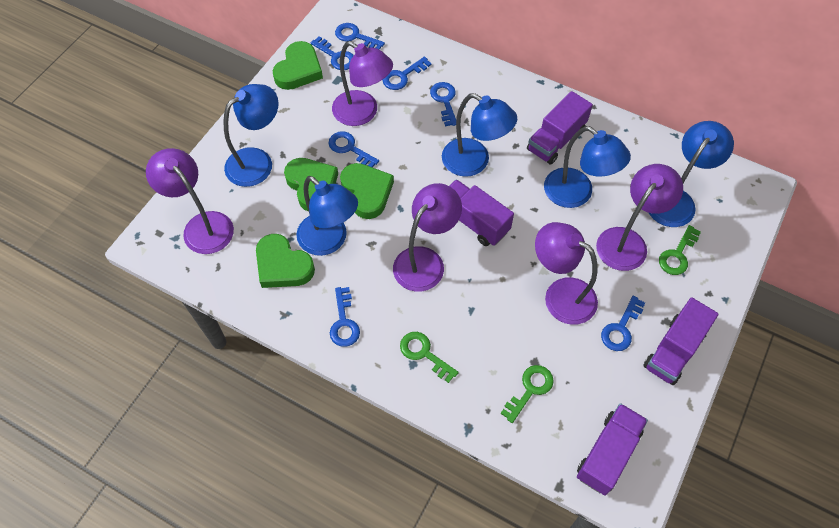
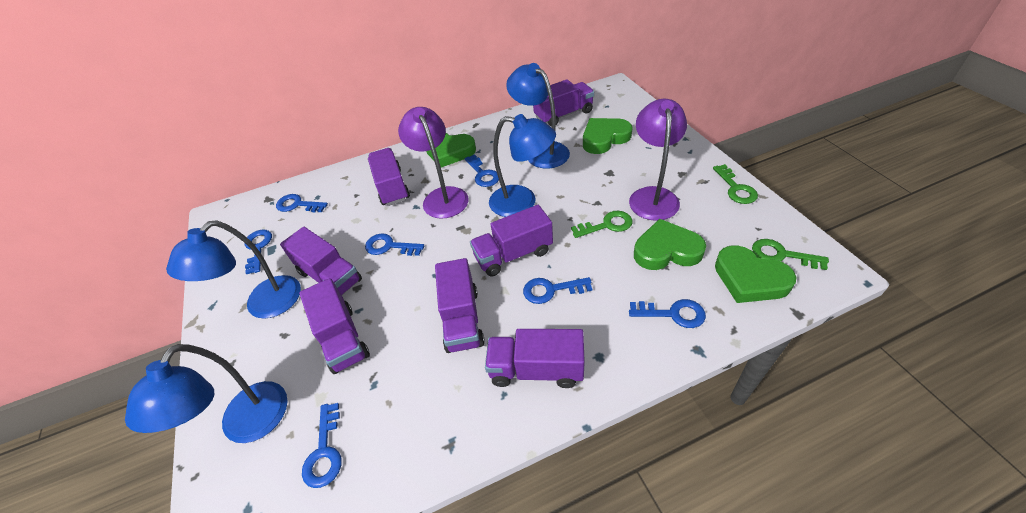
blue lamp: 5 -> 4
purple lamp: 5 -> 2
purple truck: 4 -> 7

